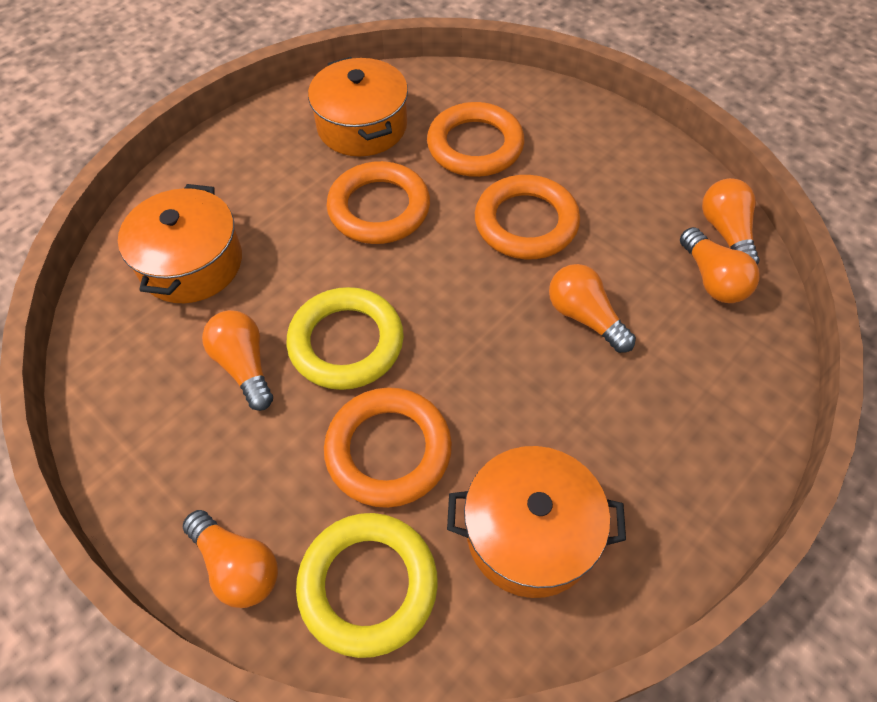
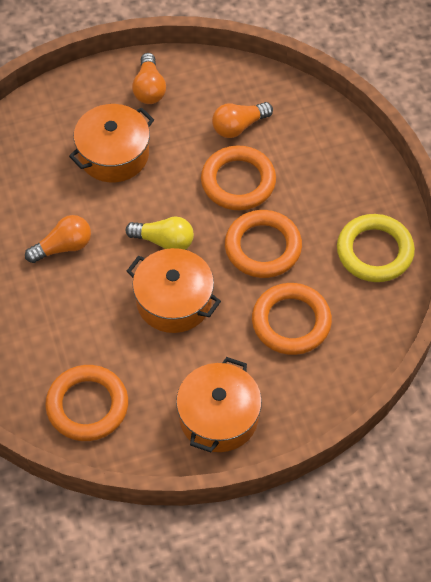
orange light bulb: 5 -> 3
yellow light bulb: 0 -> 1
yellow ring: 2 -> 1

